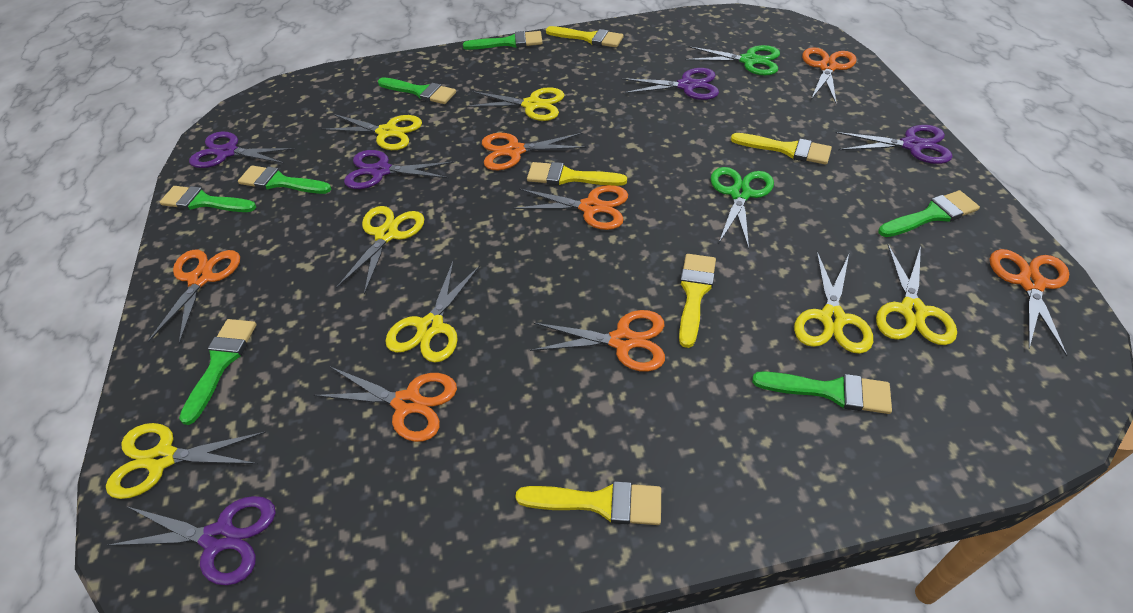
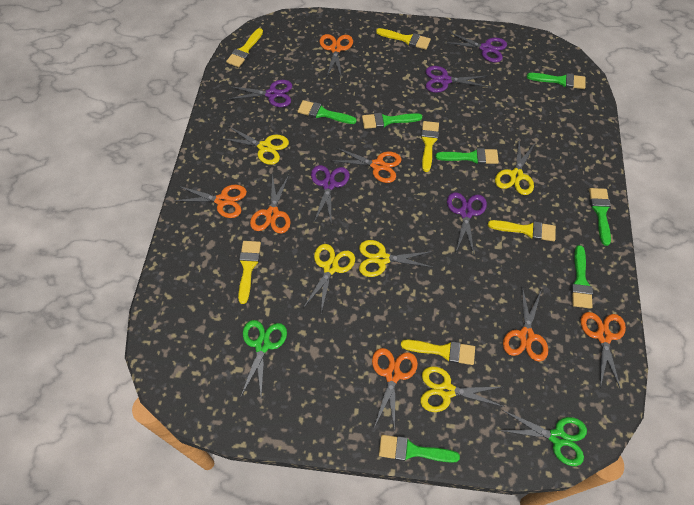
yellow brush: 5 -> 6
yellow scissors: 7 -> 5

